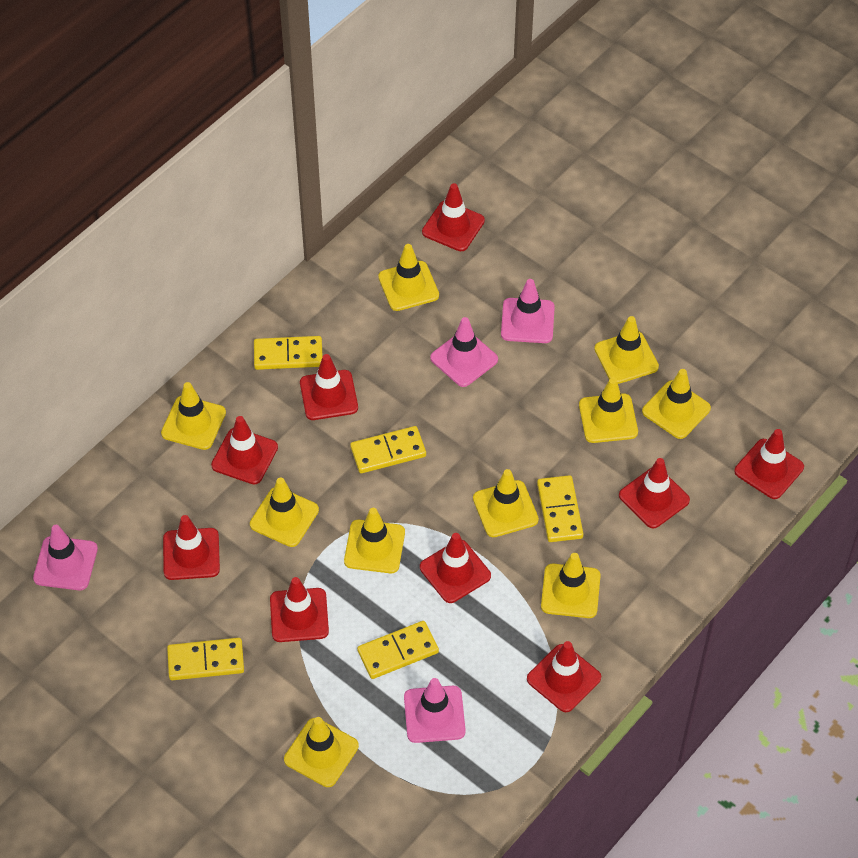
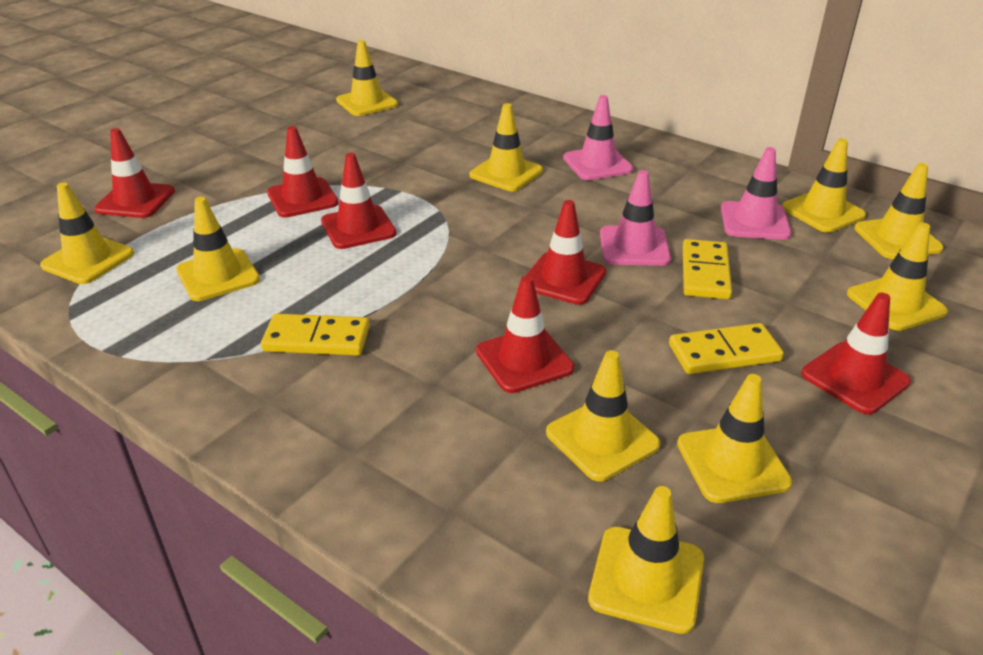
pink traffic cone: 4 -> 3
red traffic cone: 9 -> 6
yellow domino: 5 -> 3

